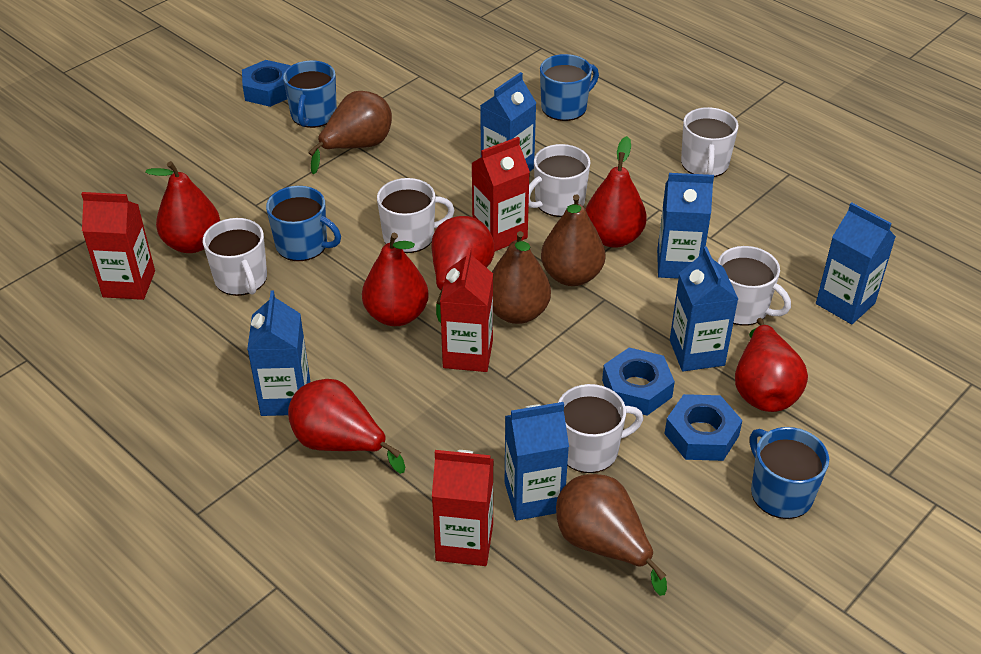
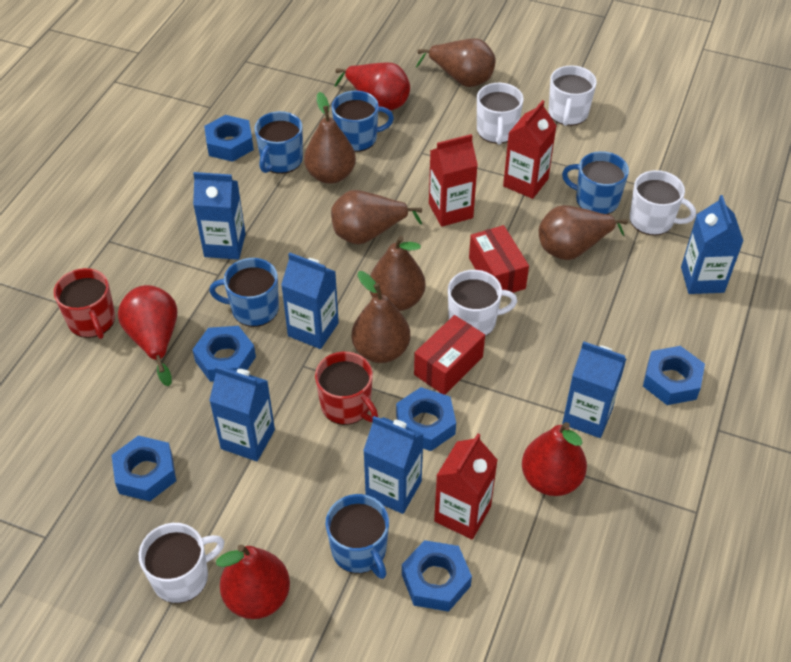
blue mug: 4 -> 5
blue nut: 3 -> 6
brown pear: 4 -> 6
red box: 0 -> 2
red carton: 4 -> 3
red mug: 0 -> 2
red pear: 6 -> 4
white mug: 6 -> 5

